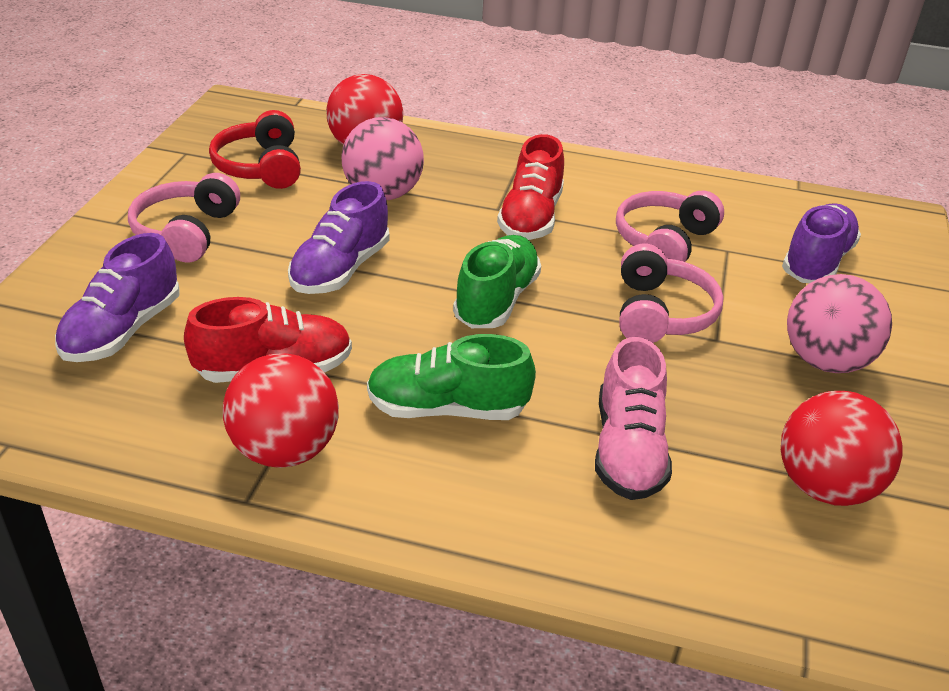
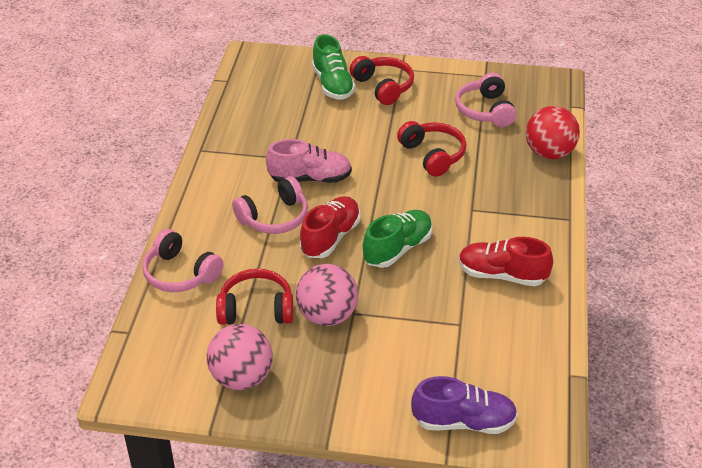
purple shoe: 3 -> 1
red ball: 3 -> 1
red headphones: 1 -> 3

